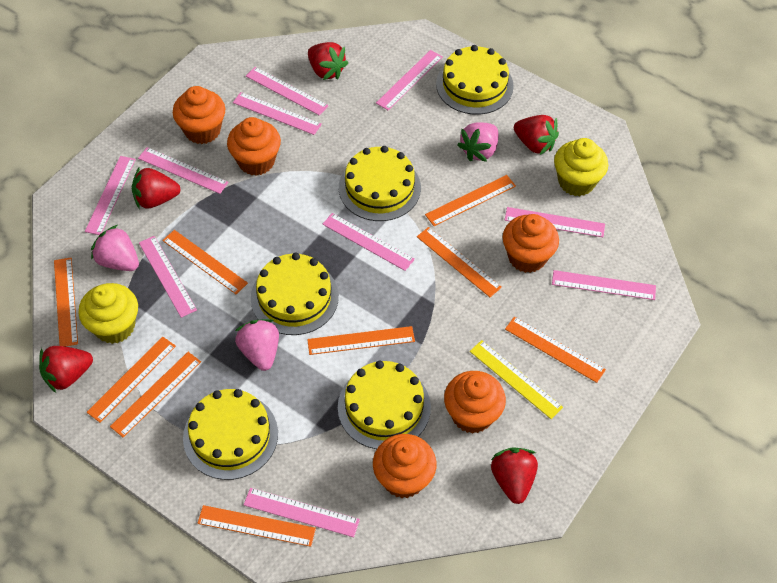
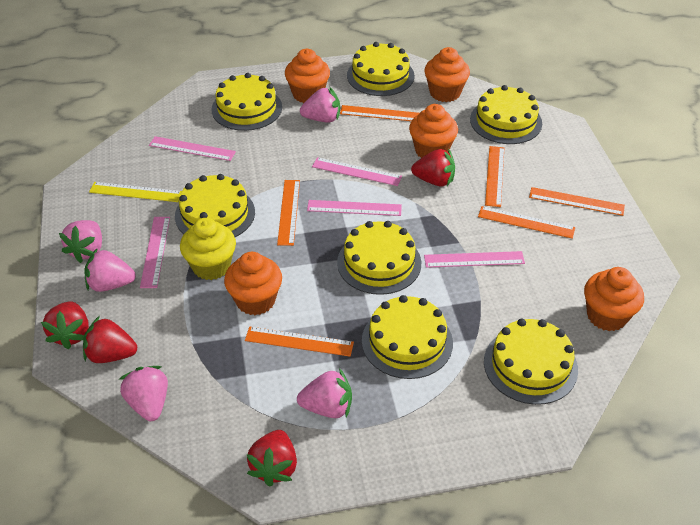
orange ruler: 9 -> 6
pink ruler: 10 -> 5
pink strawberry: 3 -> 5
red strawberry: 5 -> 4
yellow cake: 5 -> 7
yellow cupcake: 2 -> 1

